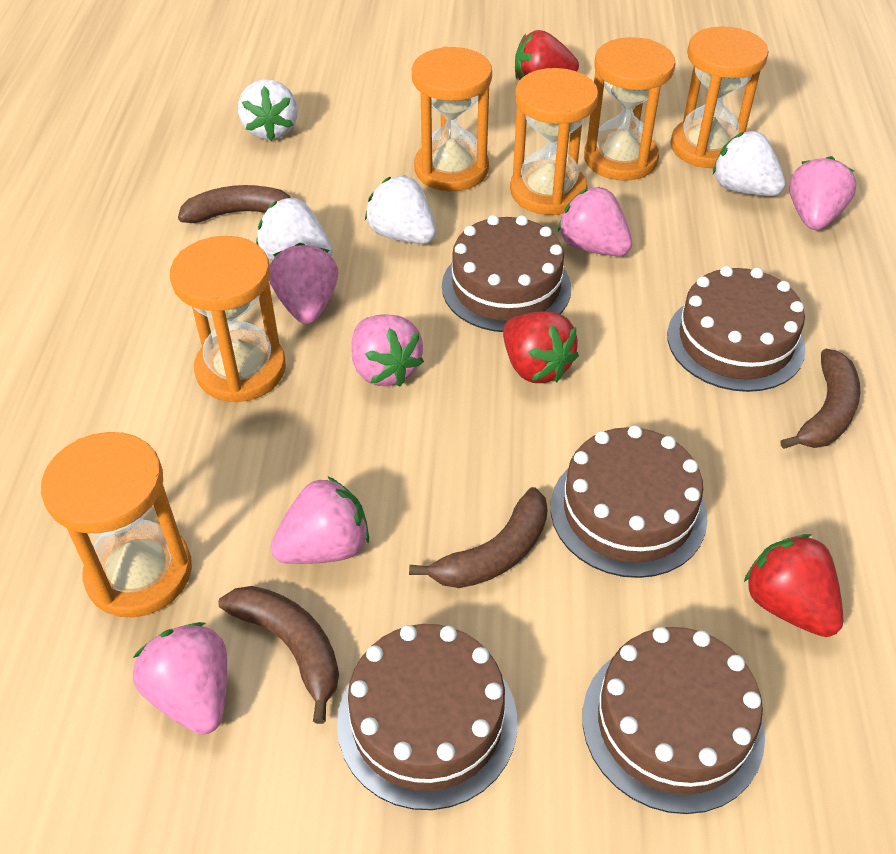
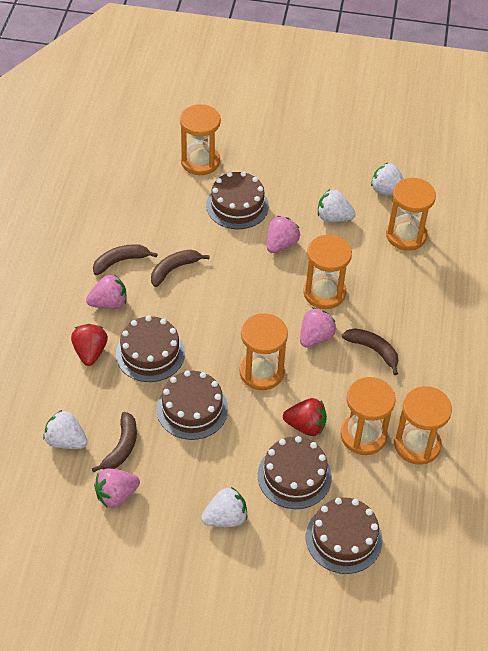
pink strawberry: 6 -> 4
red strawberry: 3 -> 2

